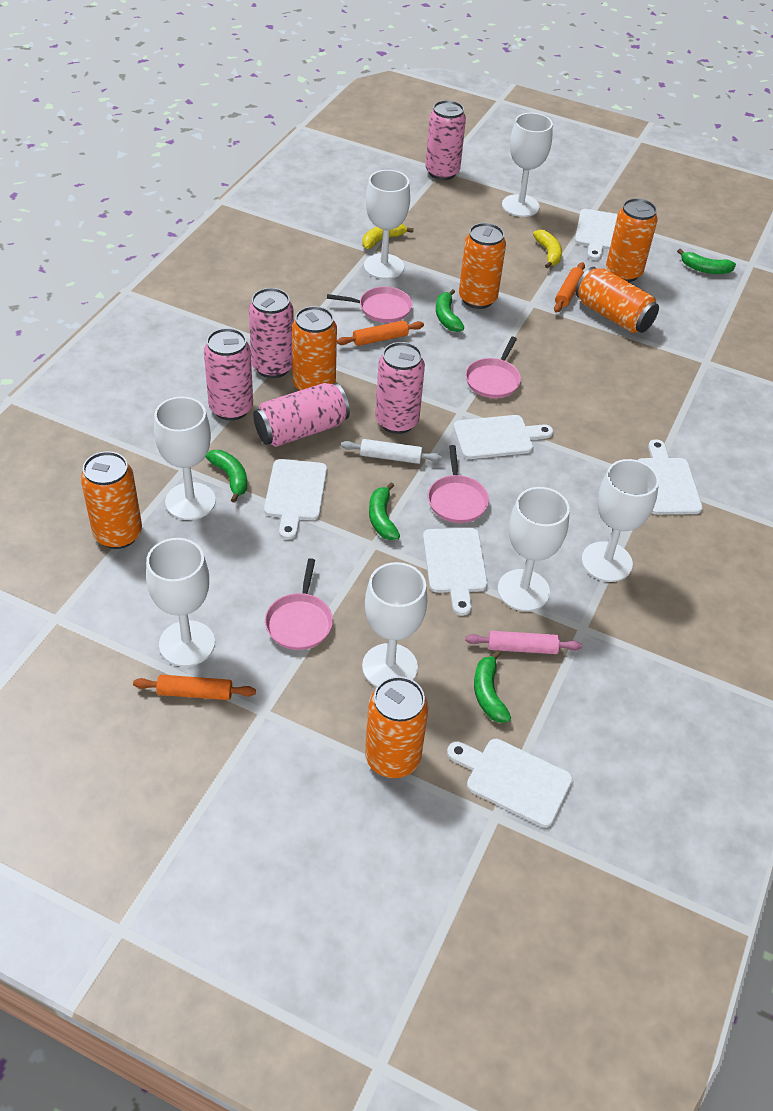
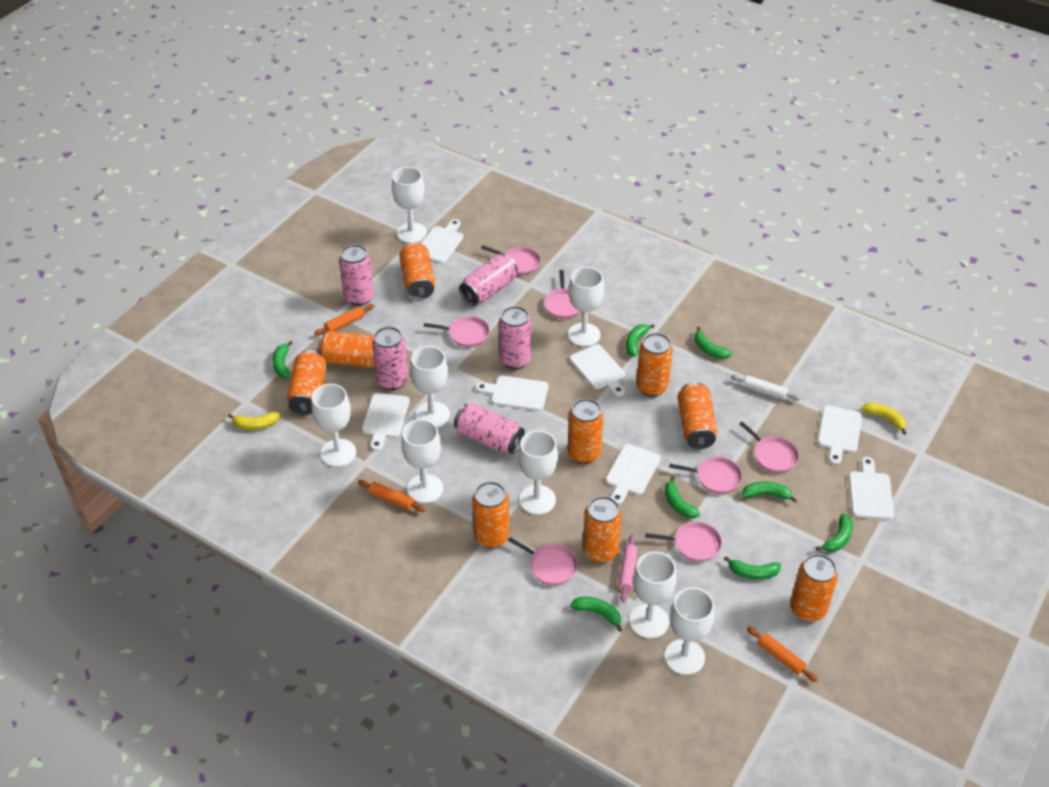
green banana: 5 -> 8
orange can: 6 -> 9
pink pan: 4 -> 7
white cutting board: 6 -> 7
white goblet: 7 -> 8

